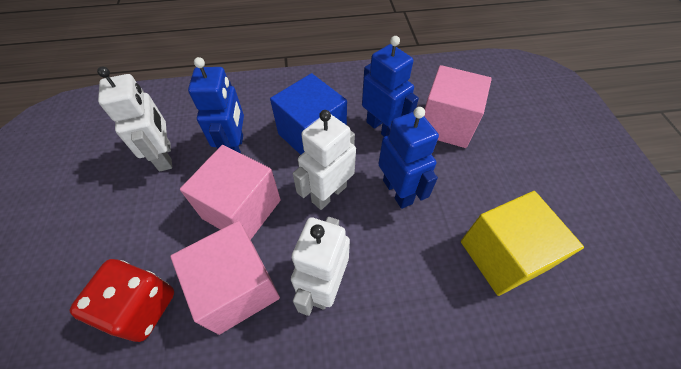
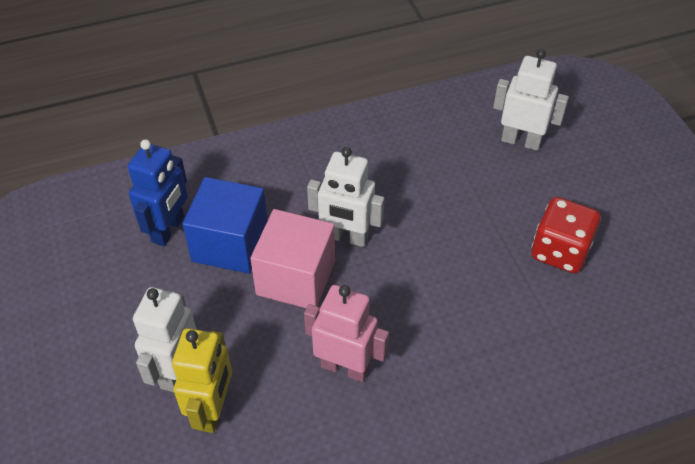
blue robot: 3 -> 1
pink cube: 3 -> 1
pink robot: 0 -> 1
yellow cube: 1 -> 0
yellow robot: 0 -> 1

